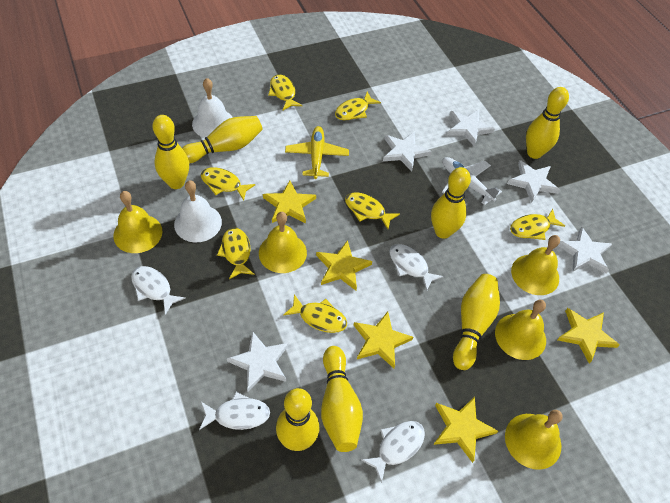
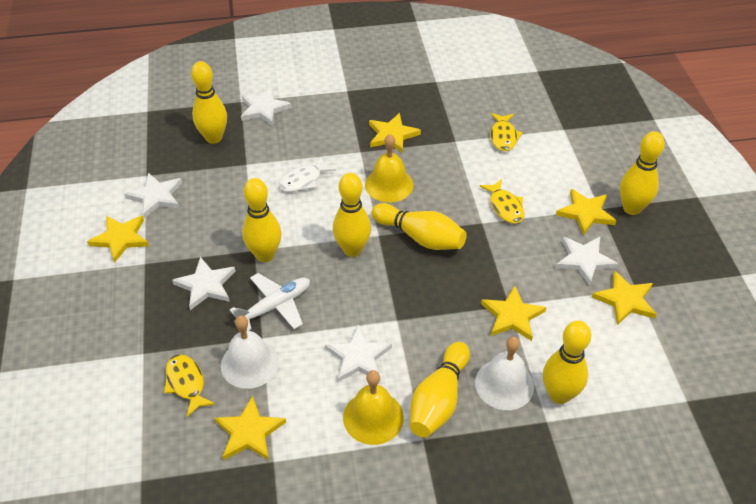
white fish: 4 -> 1
yellow bell: 5 -> 2
yellow fish: 7 -> 3
yellow plane: 1 -> 0
yellow star: 5 -> 6

